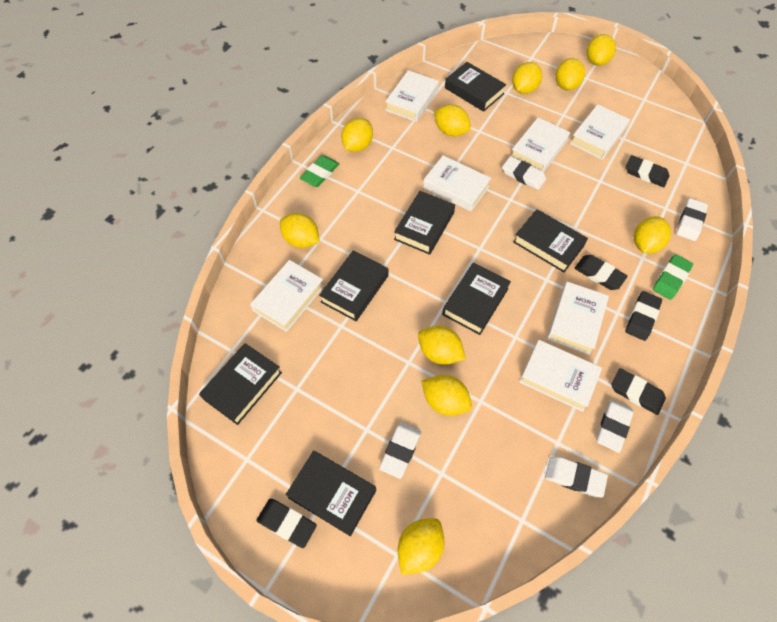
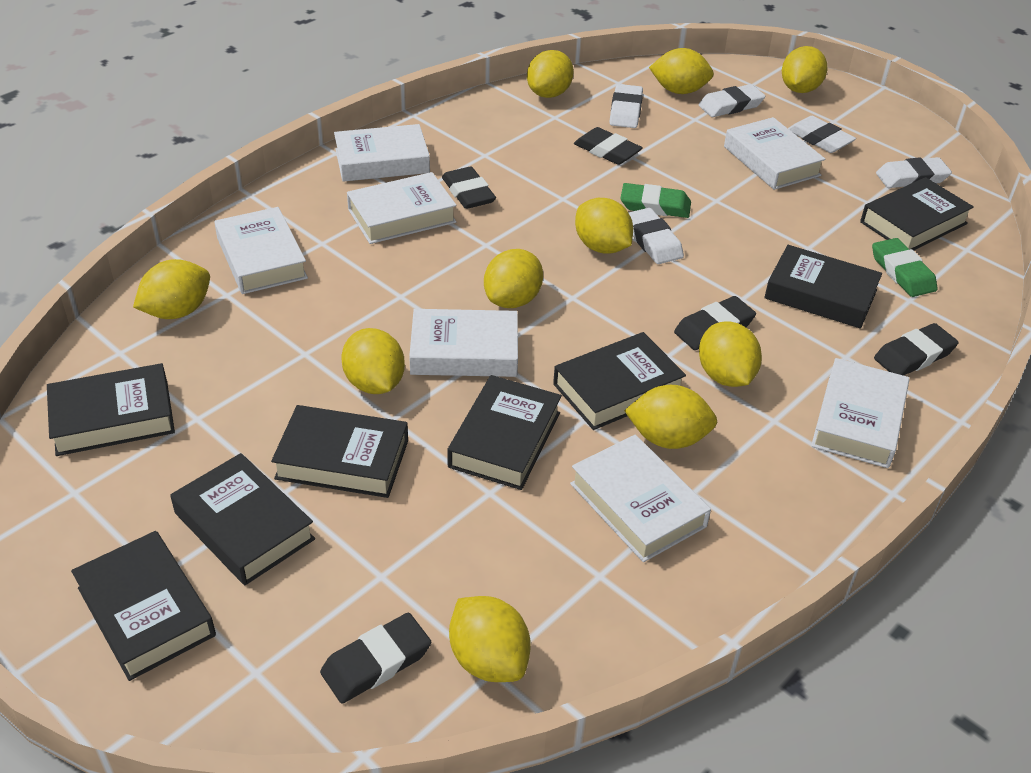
black book: 7 -> 8

